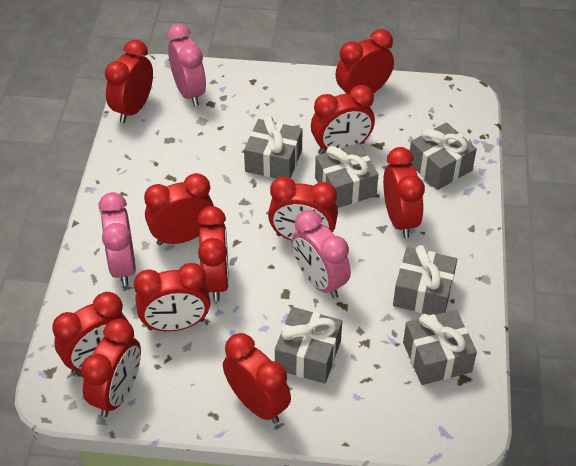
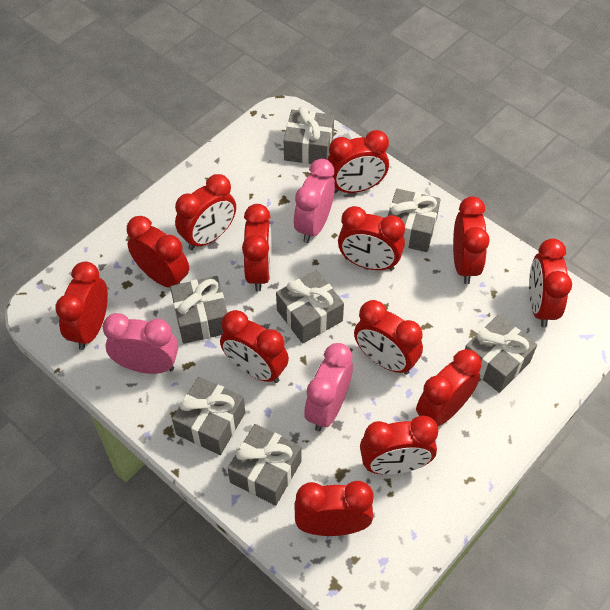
grey gift: 6 -> 7
red clock: 11 -> 13

